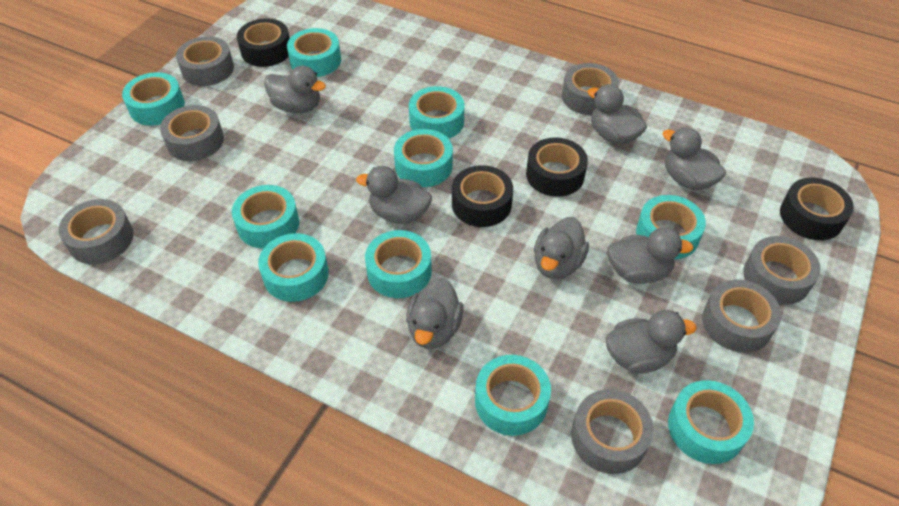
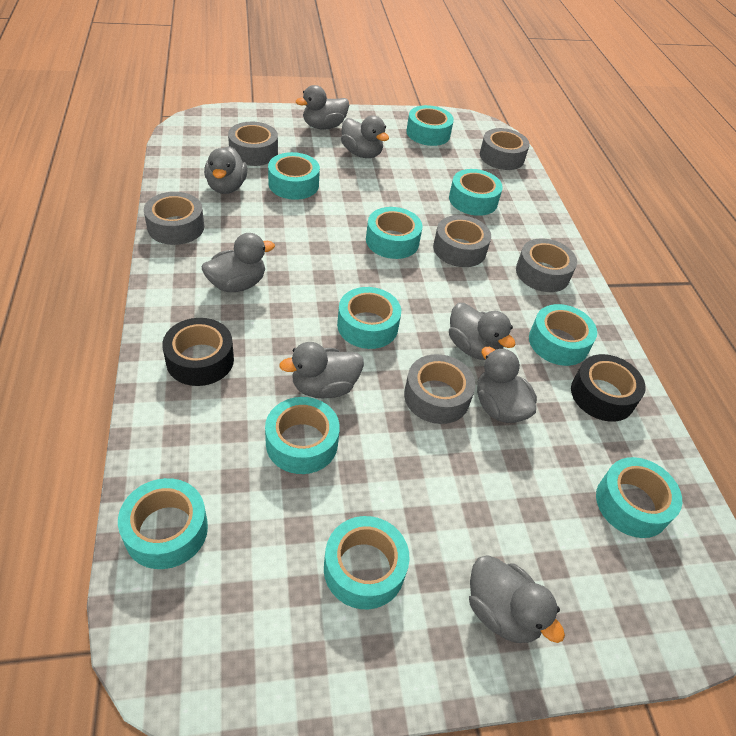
black tape: 4 -> 2
grey tape: 7 -> 6

